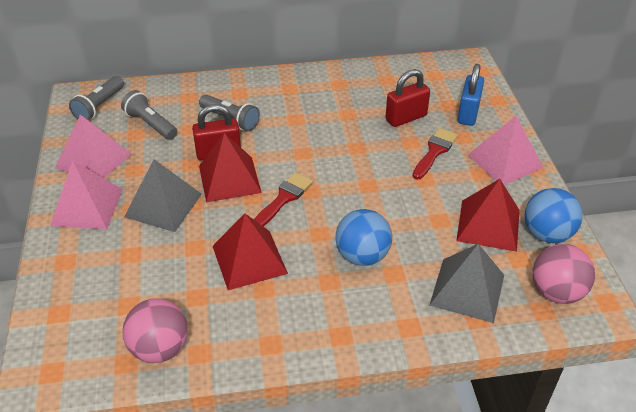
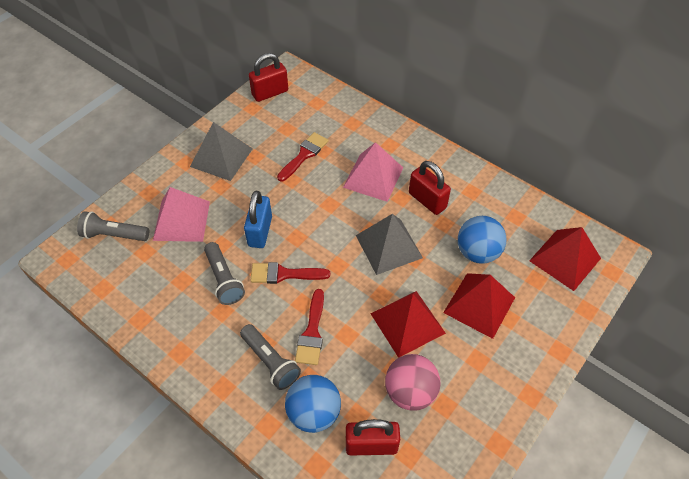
pink ball: 2 -> 1
pink pyramid: 3 -> 2
red brush: 2 -> 3
red padlock: 2 -> 3

